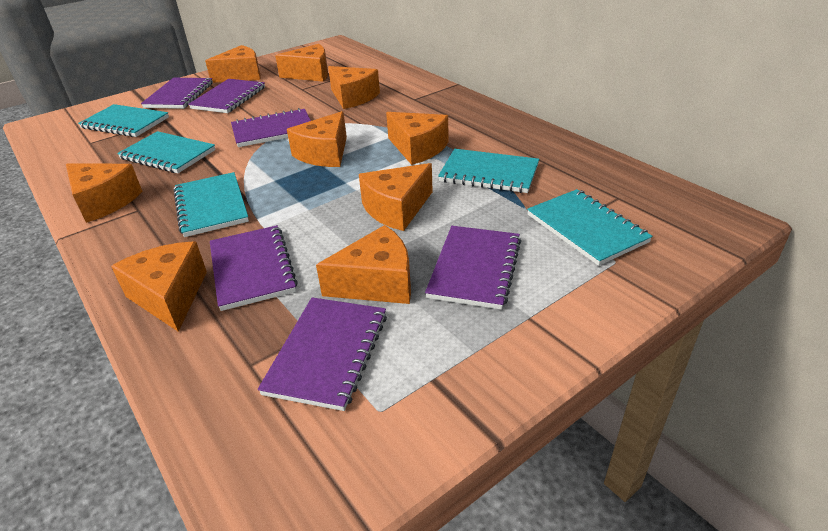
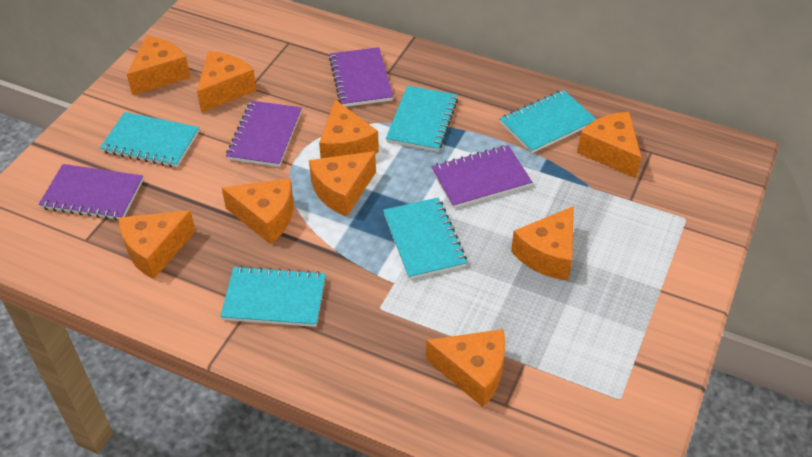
purple notebook: 6 -> 4

